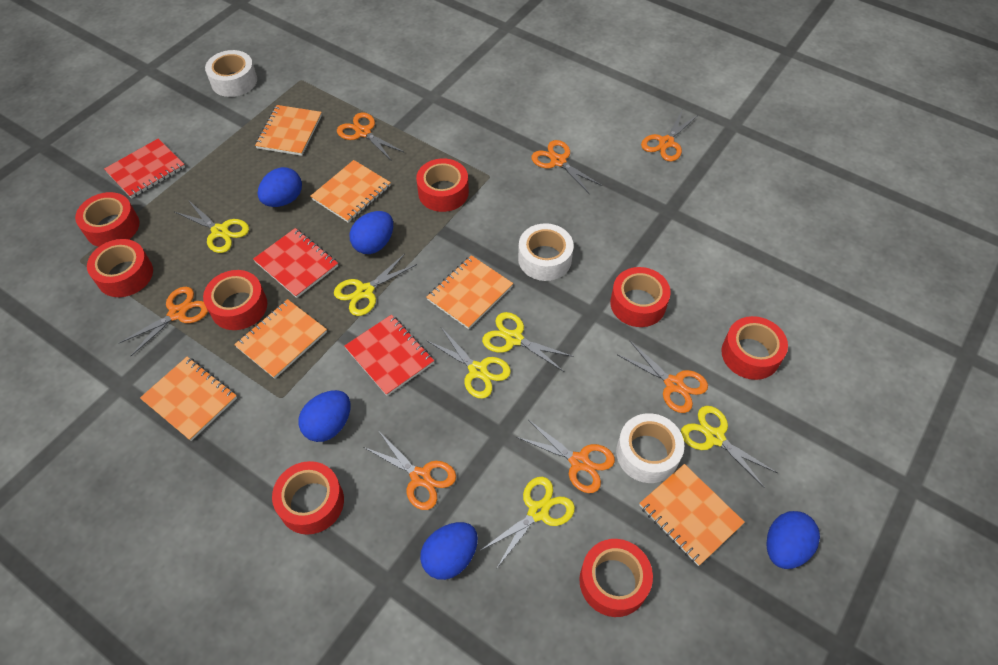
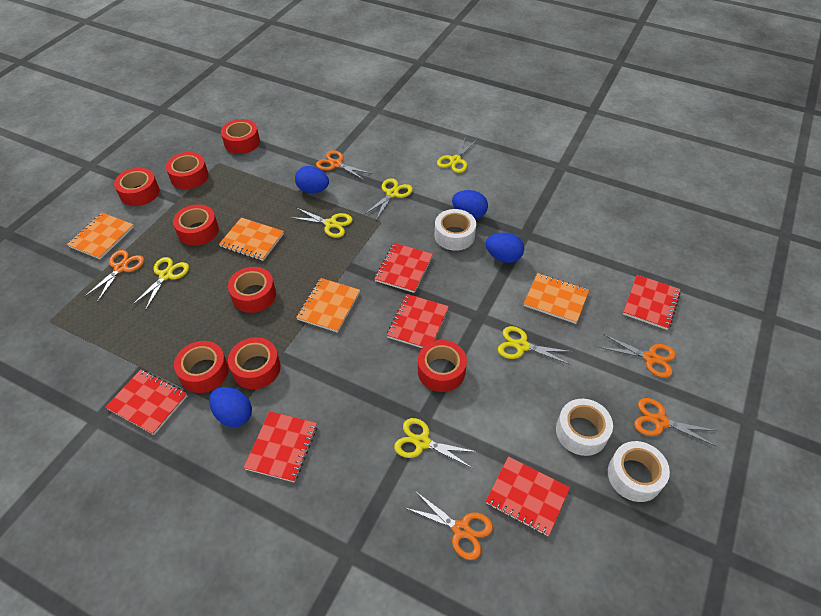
blue egg: 5 -> 4
orange notebook: 6 -> 4
orange scissors: 7 -> 5
red notebook: 3 -> 6

